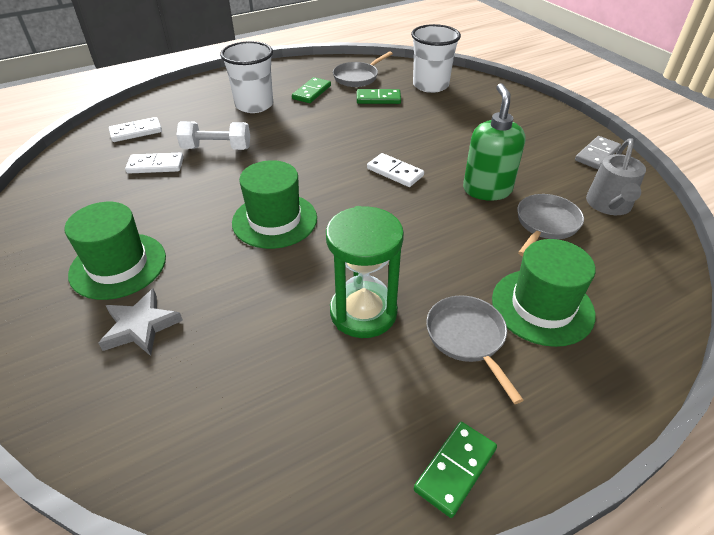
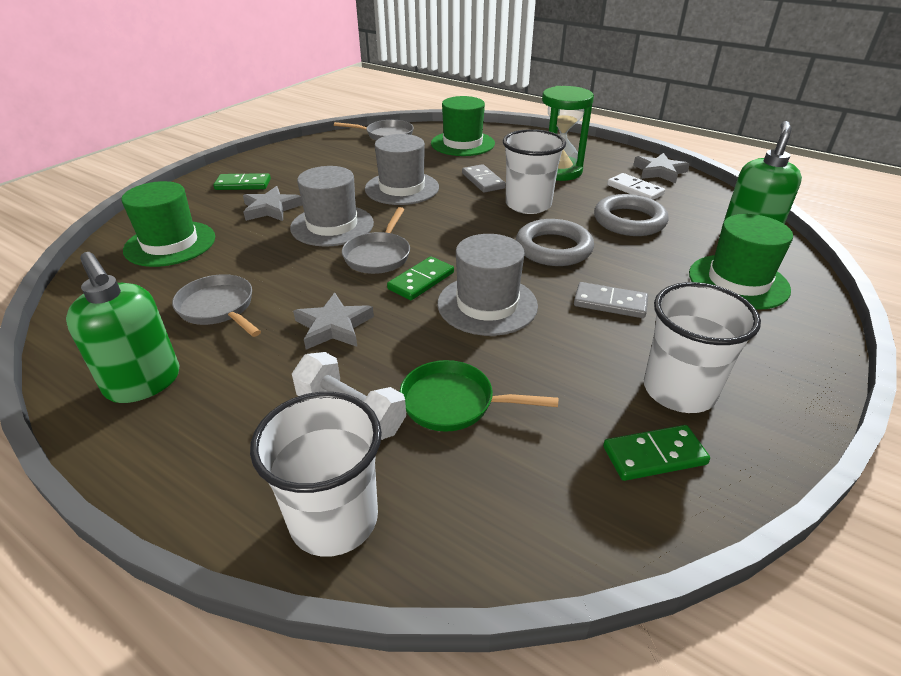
green pan: 0 -> 1
green soap dispenser: 1 -> 2
grey domino: 1 -> 2
grey hat: 0 -> 3
grey ring: 0 -> 2
grey star: 1 -> 3
grey watering can: 1 -> 0
white cup: 2 -> 3
white domino: 3 -> 1

